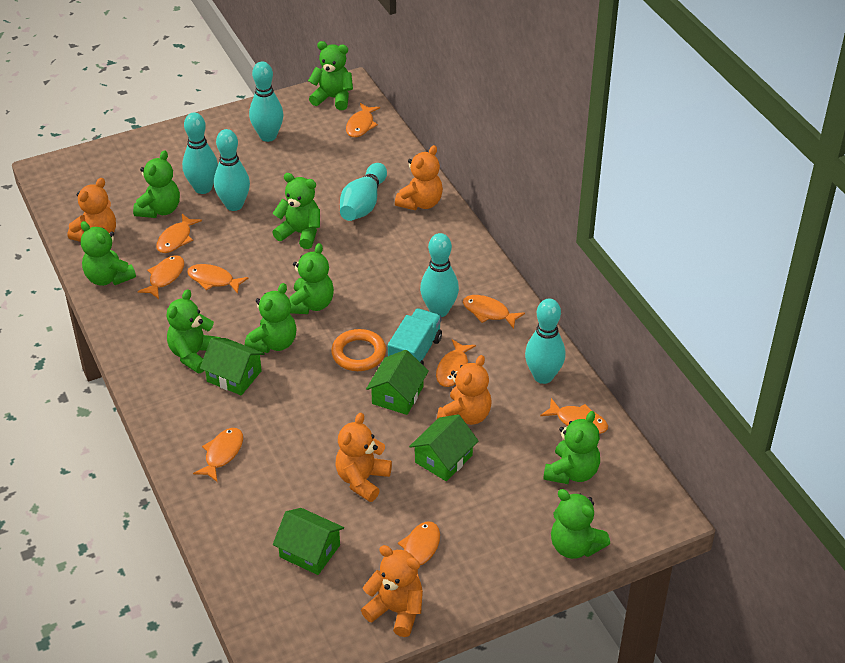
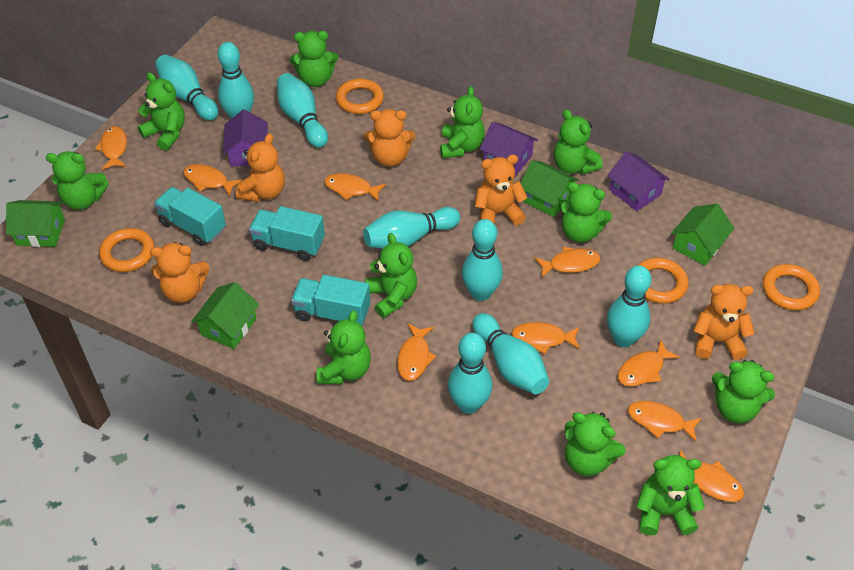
green teddy bear: 9 -> 11
orange ring: 1 -> 4
purple house: 0 -> 3
turquoise bowling pin: 6 -> 8
turquoise truck: 1 -> 3

